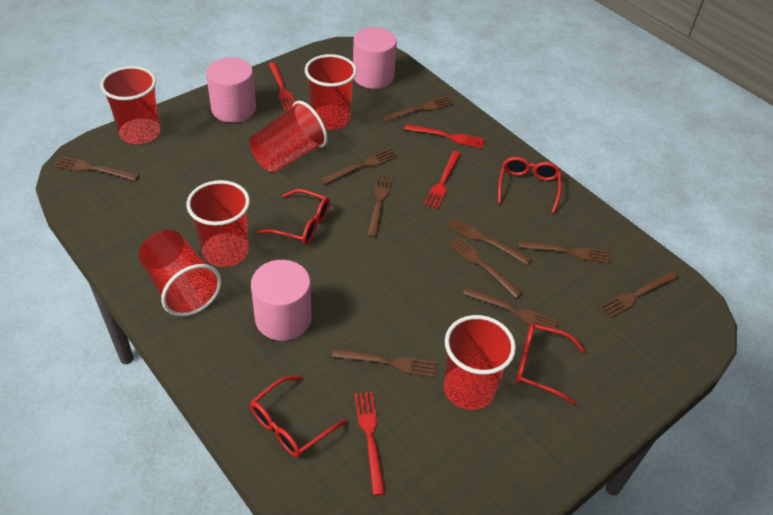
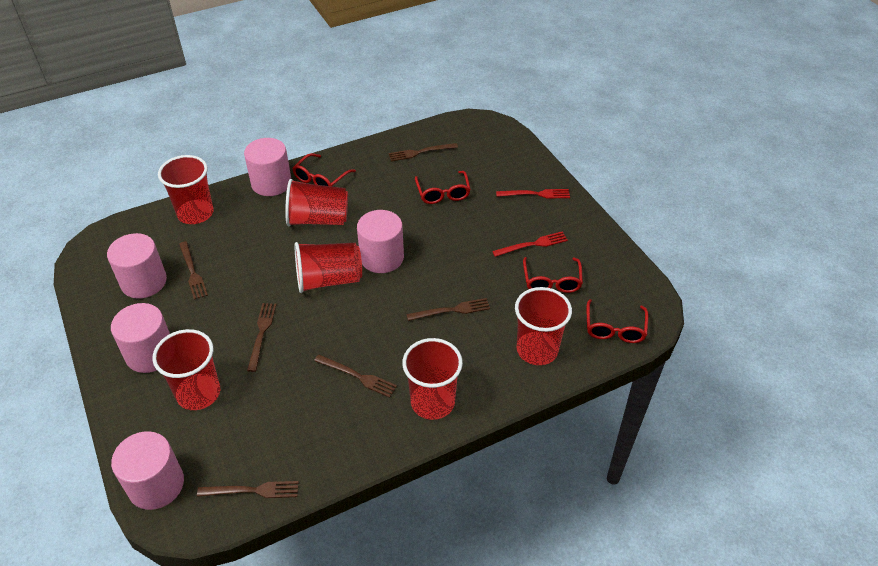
brown fork: 10 -> 6
pink cylinder: 3 -> 5
red fork: 4 -> 2

